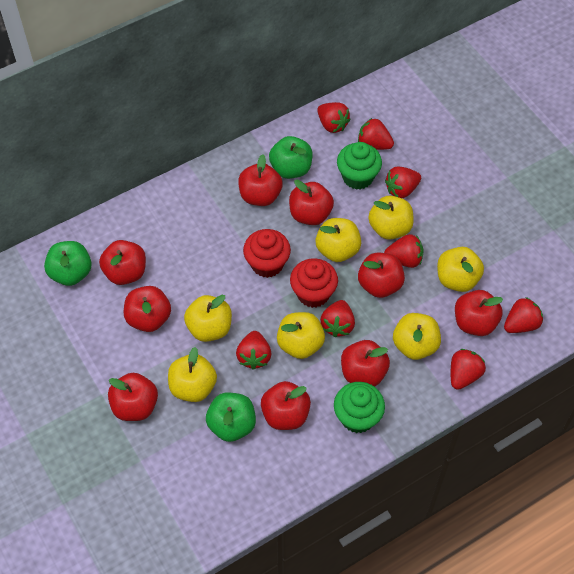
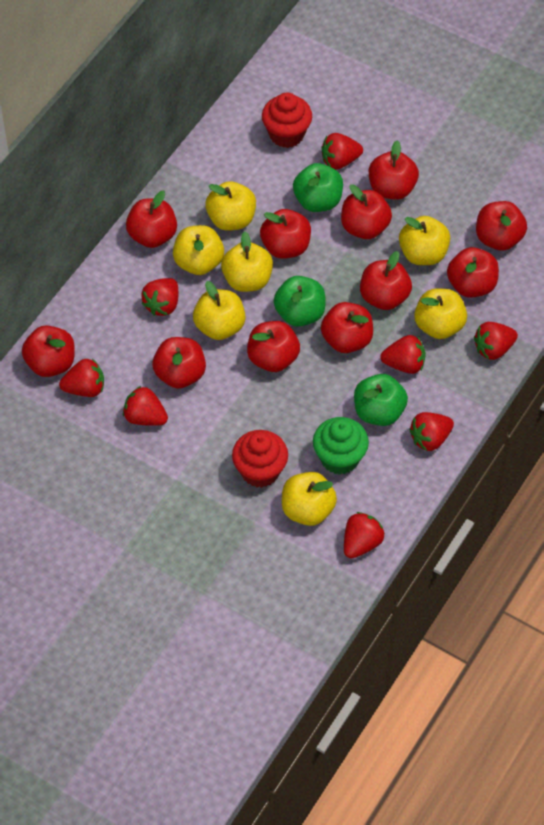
green cupcake: 2 -> 1
red apple: 9 -> 11

